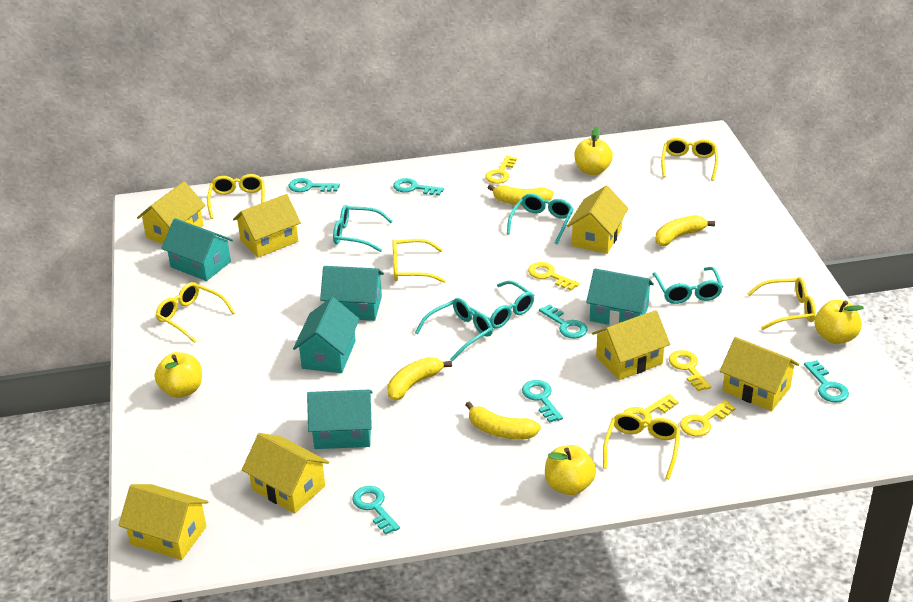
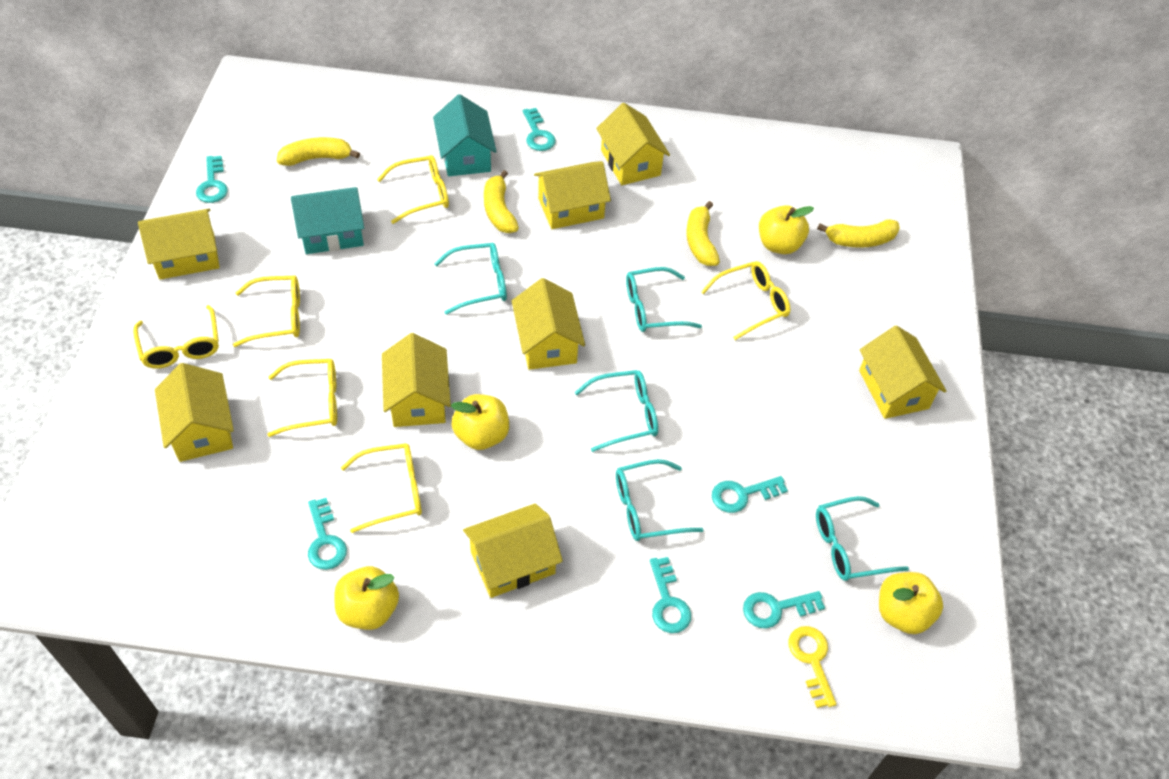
turquoise house: 5 -> 2
yellow house: 7 -> 8
yellow key: 5 -> 1

